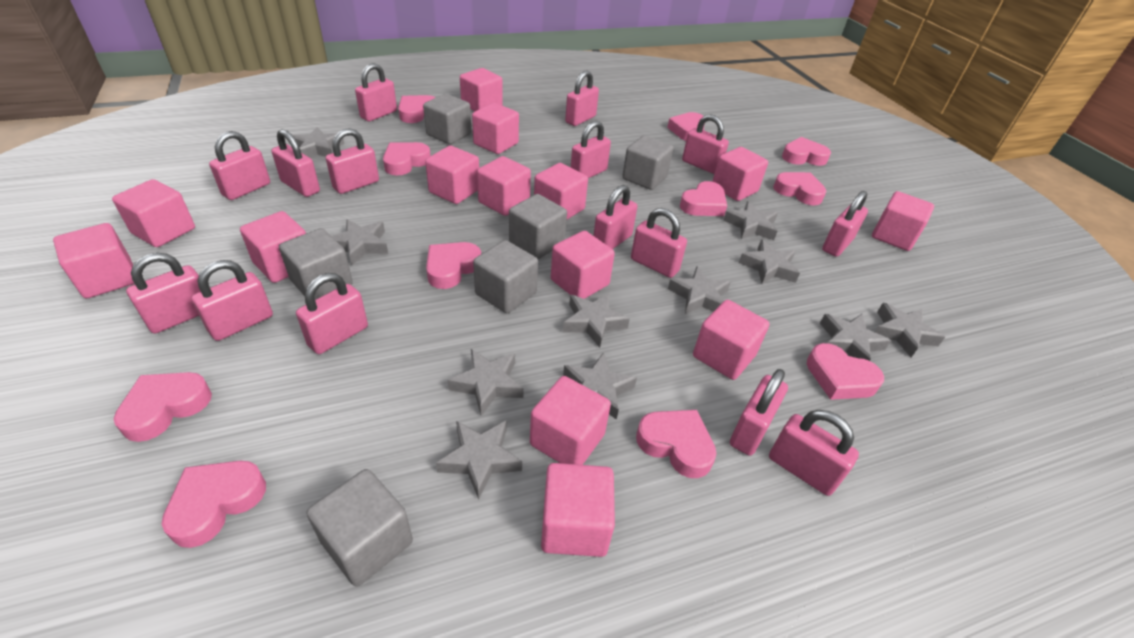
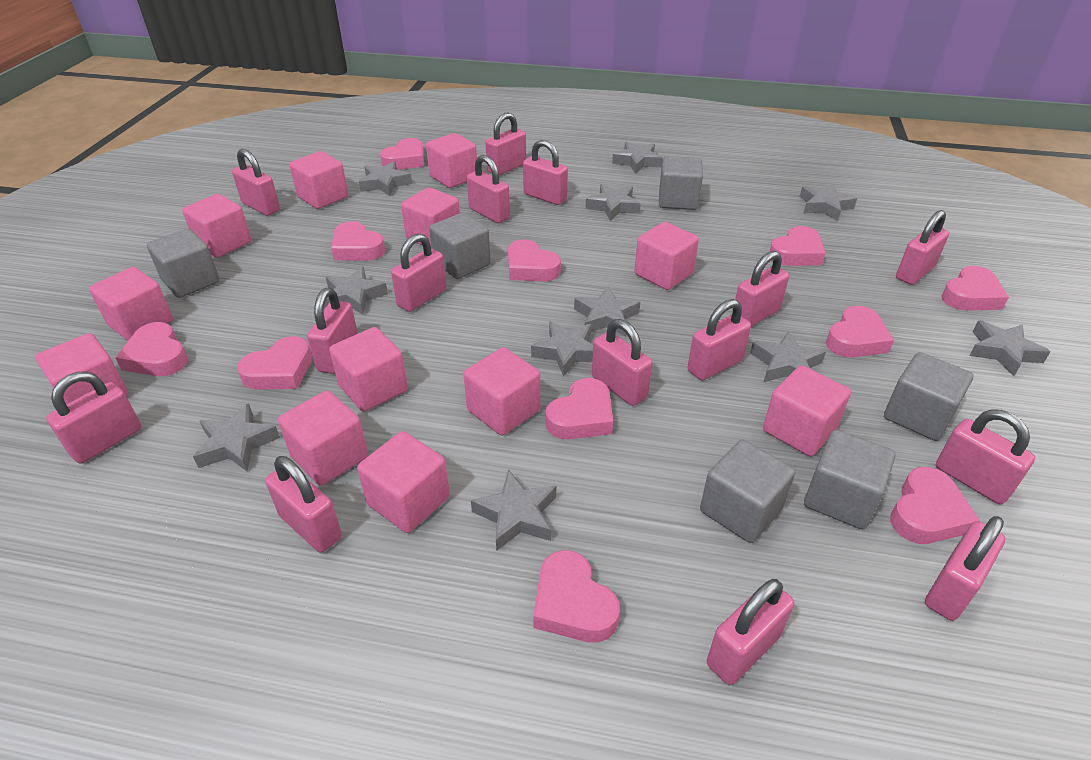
pink cube: 14 -> 12

